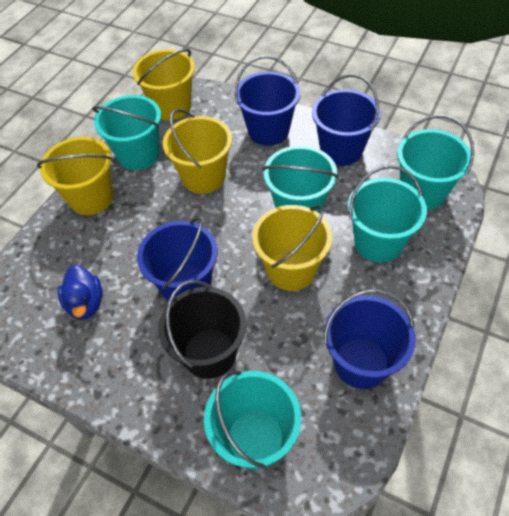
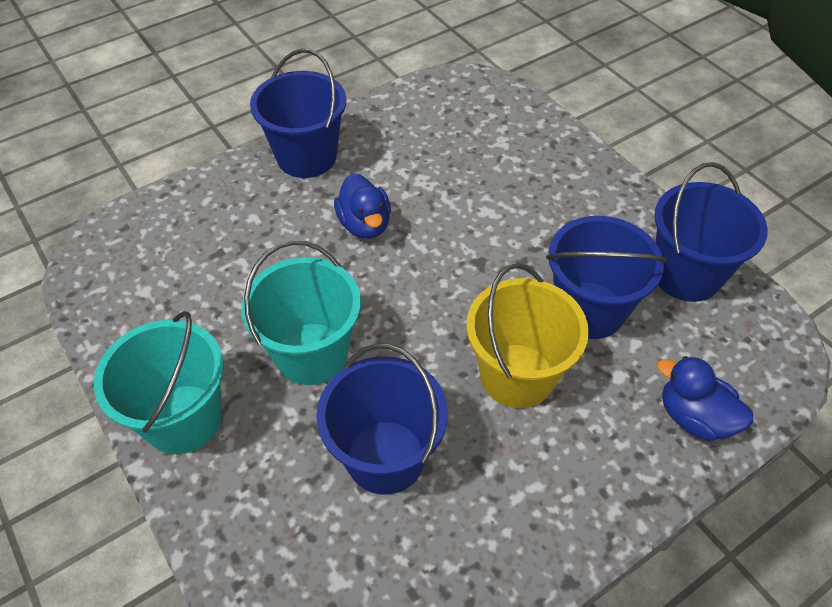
black bucket: 1 -> 0
blue duck: 1 -> 2
turquoise bucket: 5 -> 2
yellow bucket: 4 -> 1

